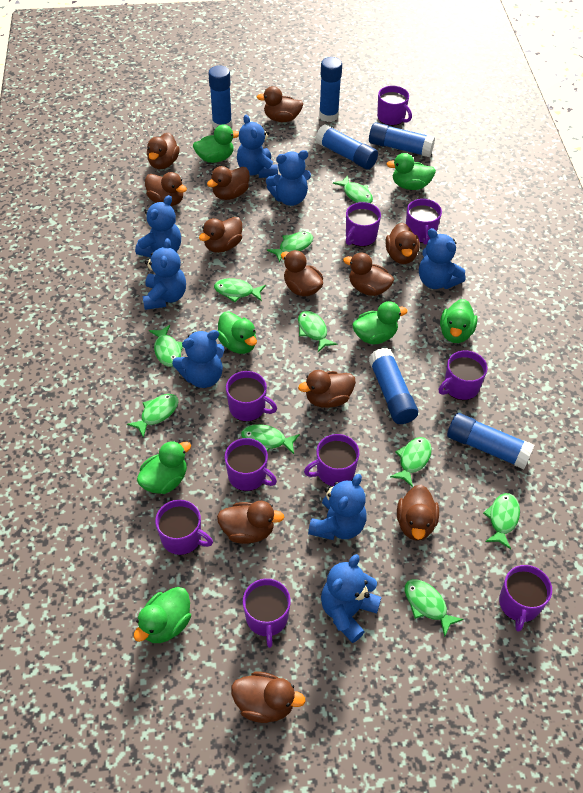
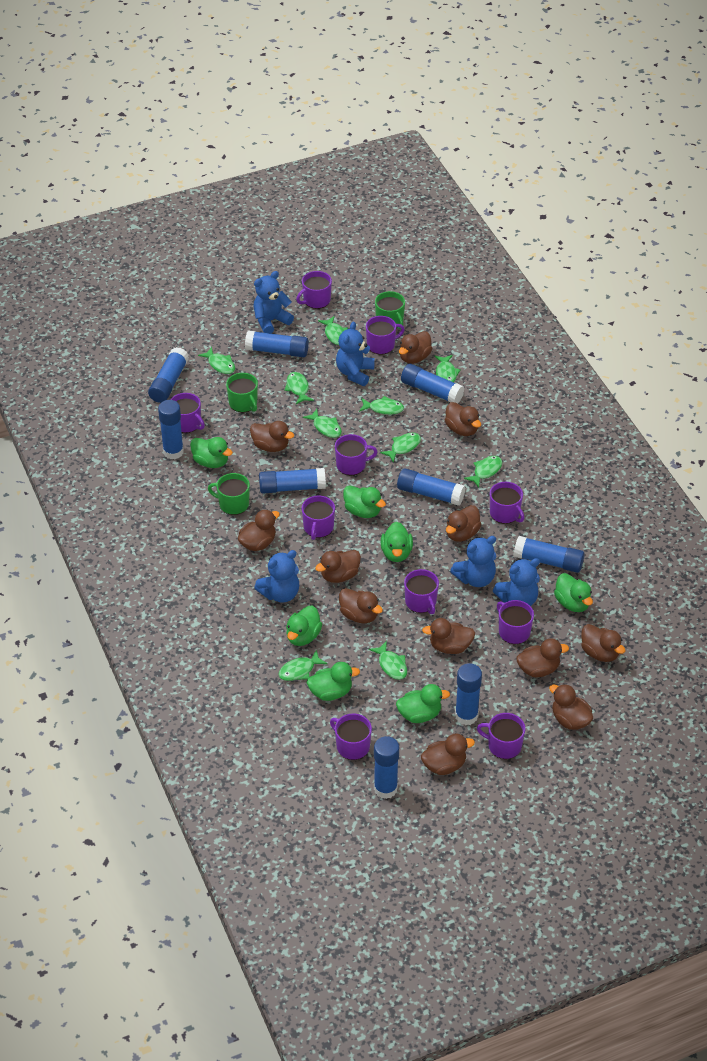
blue glue stick: 6 -> 9
blue teddy bear: 8 -> 5
green mug: 0 -> 3

